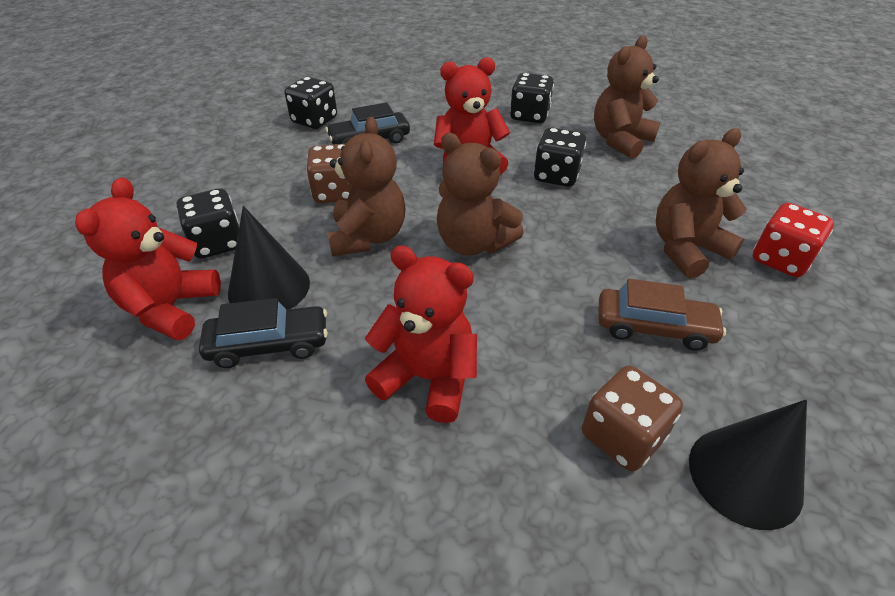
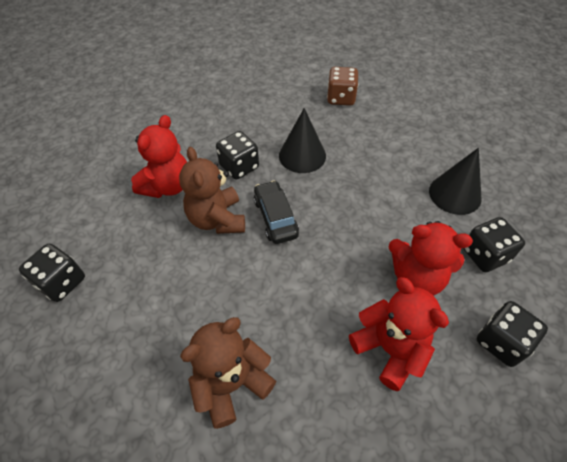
black car: 2 -> 1
brown car: 1 -> 0
brown dice: 2 -> 1
brown teddy bear: 4 -> 2
red dice: 1 -> 0

